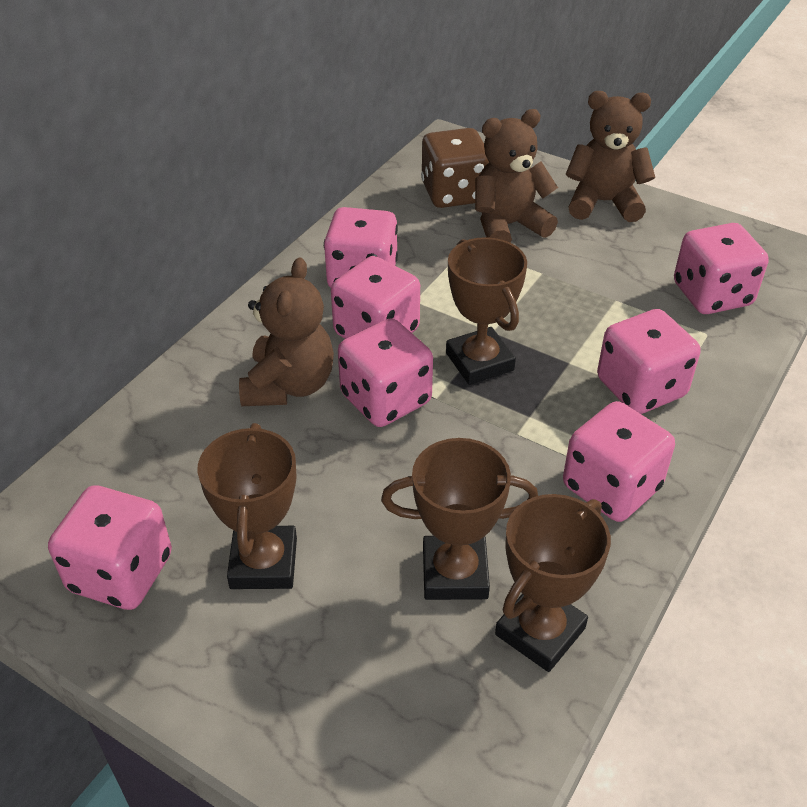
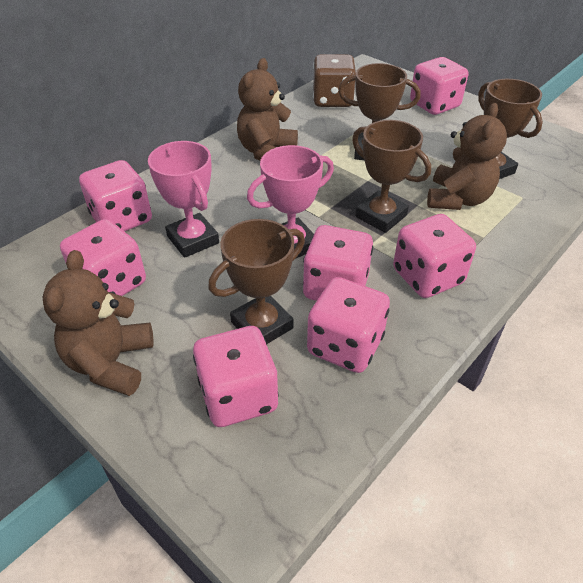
pink trophy: 0 -> 2

